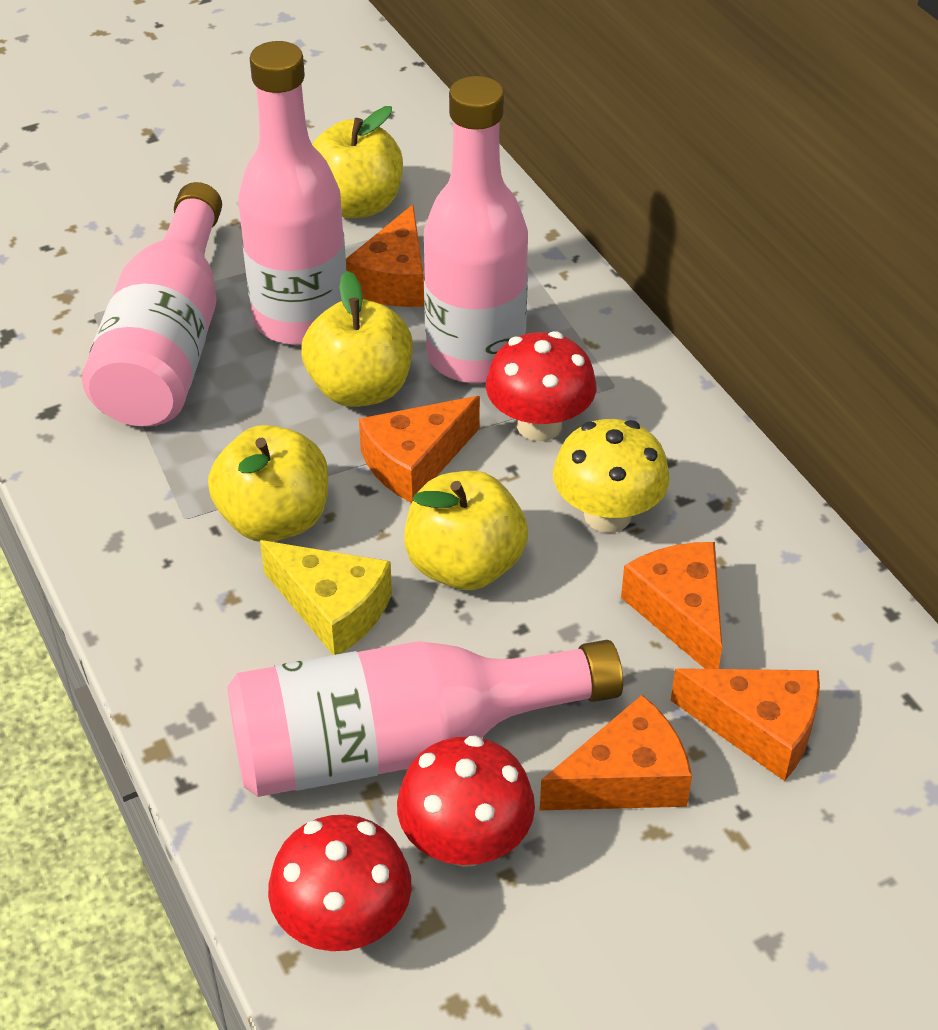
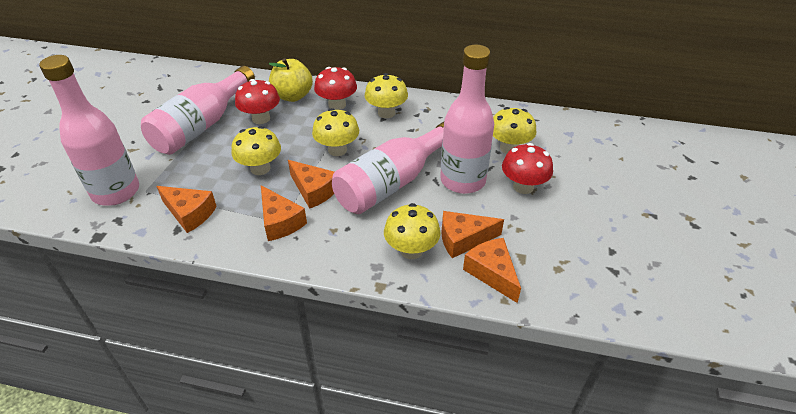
yellow apple: 4 -> 1
yellow cheese: 1 -> 0
yellow mushroom: 1 -> 5

